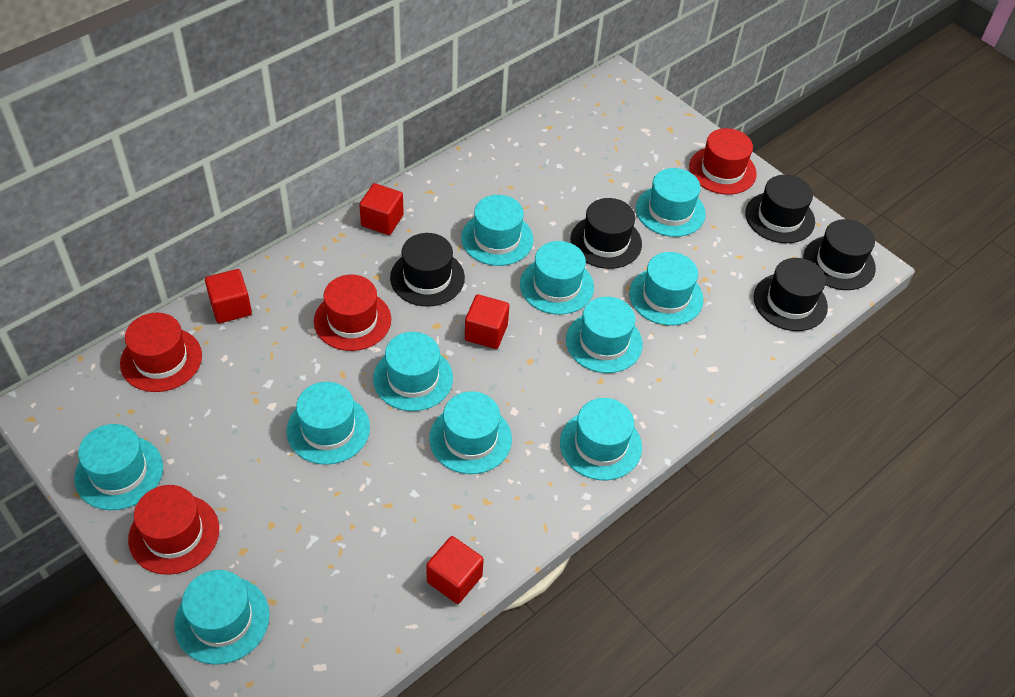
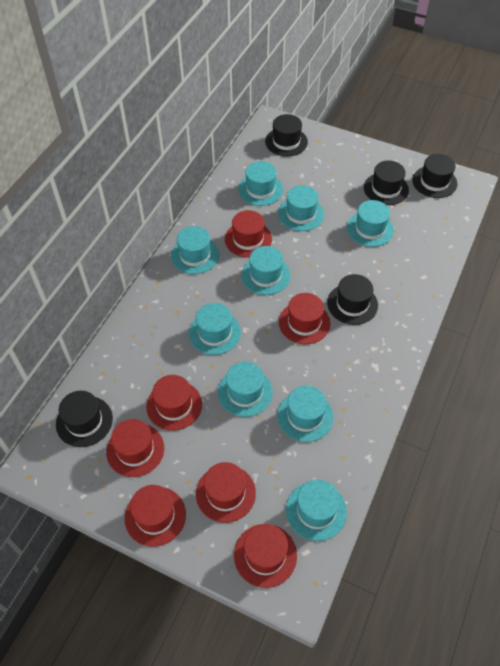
red cube: 4 -> 0
red hat: 4 -> 7
turquoise hat: 11 -> 9

